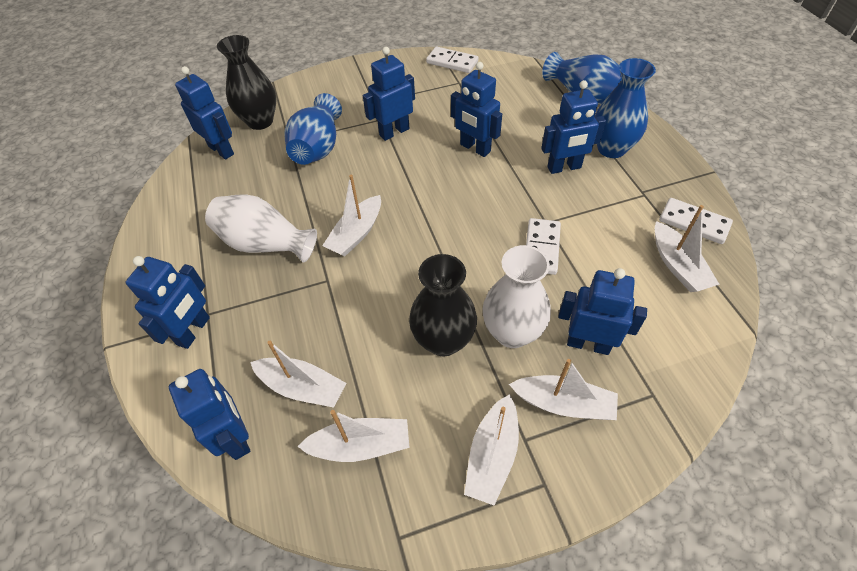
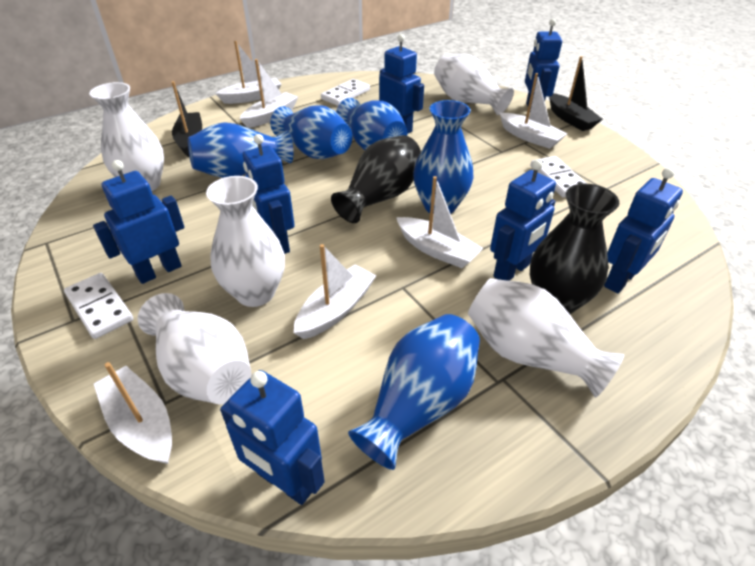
black boat: 0 -> 2
blue vase: 3 -> 5
white vase: 2 -> 5

